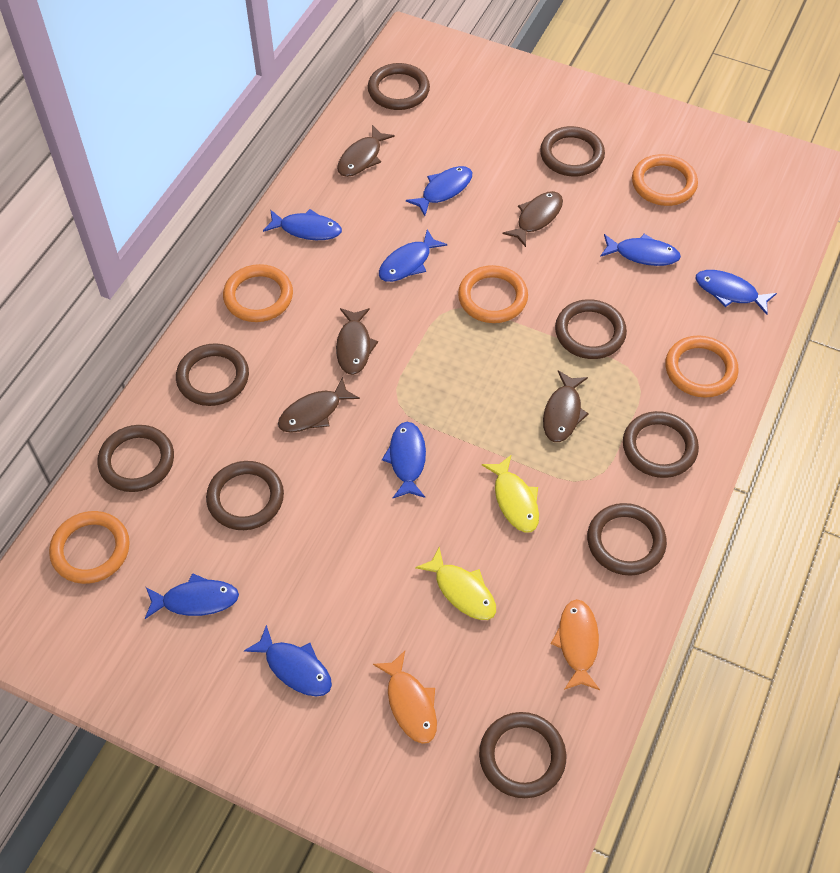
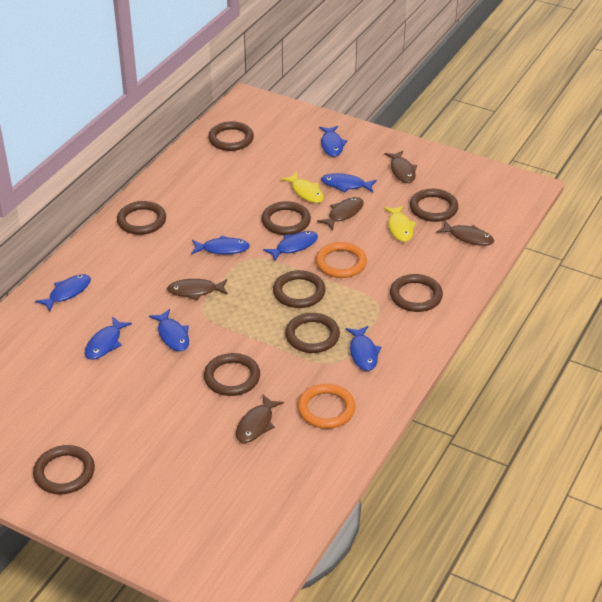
orange fish: 2 -> 0
orange ring: 5 -> 2

